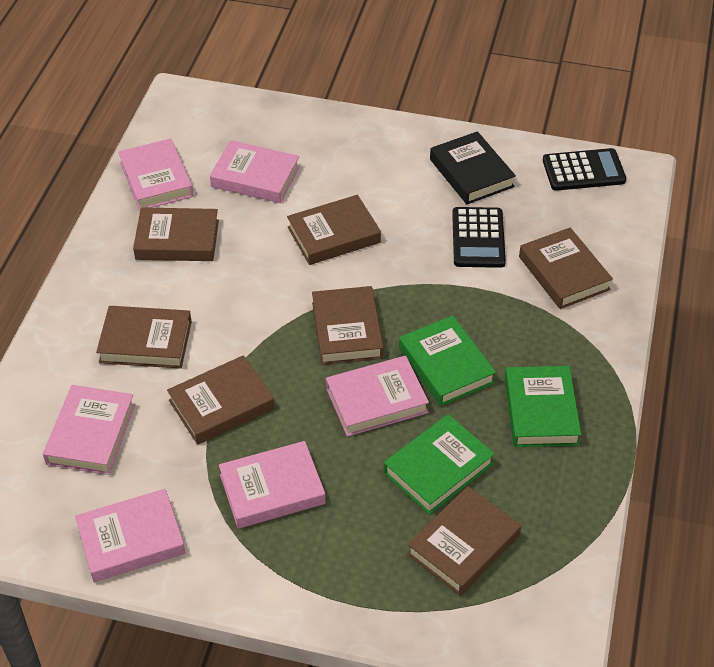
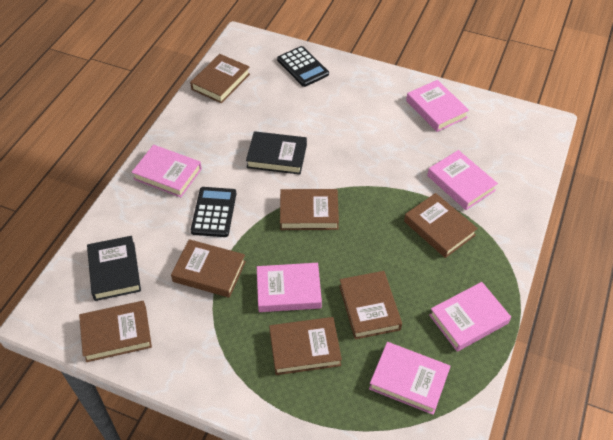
black book: 1 -> 2
green book: 3 -> 0

